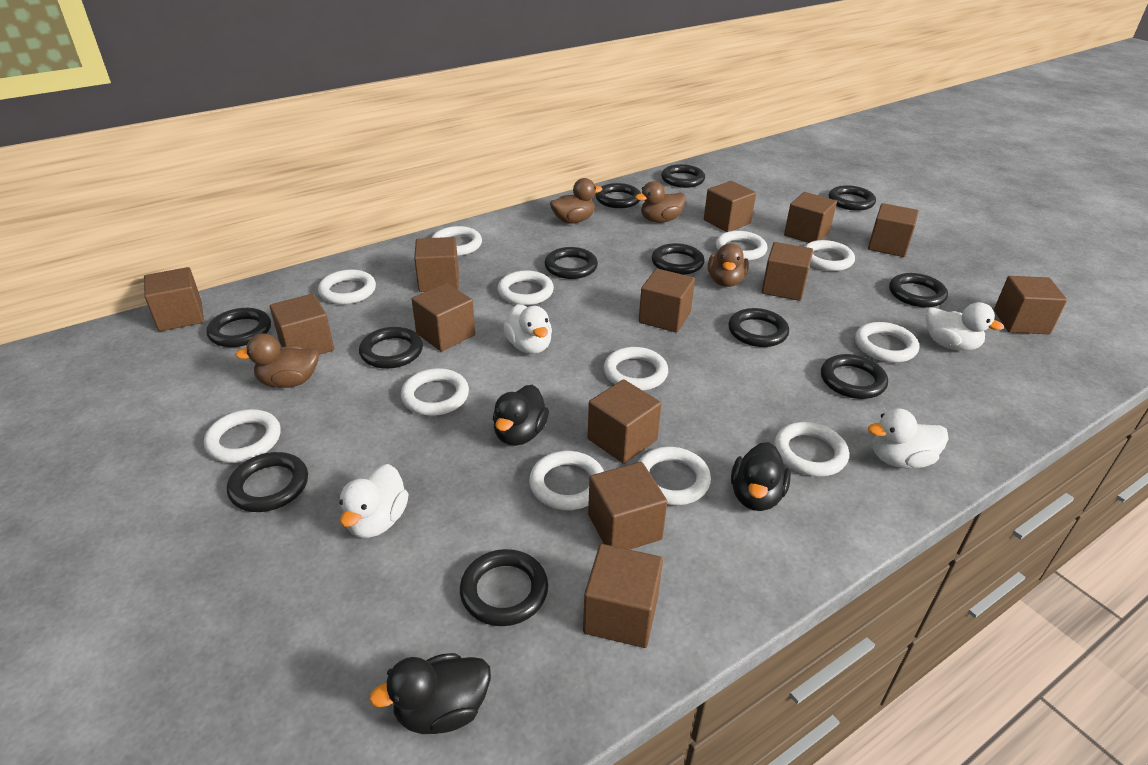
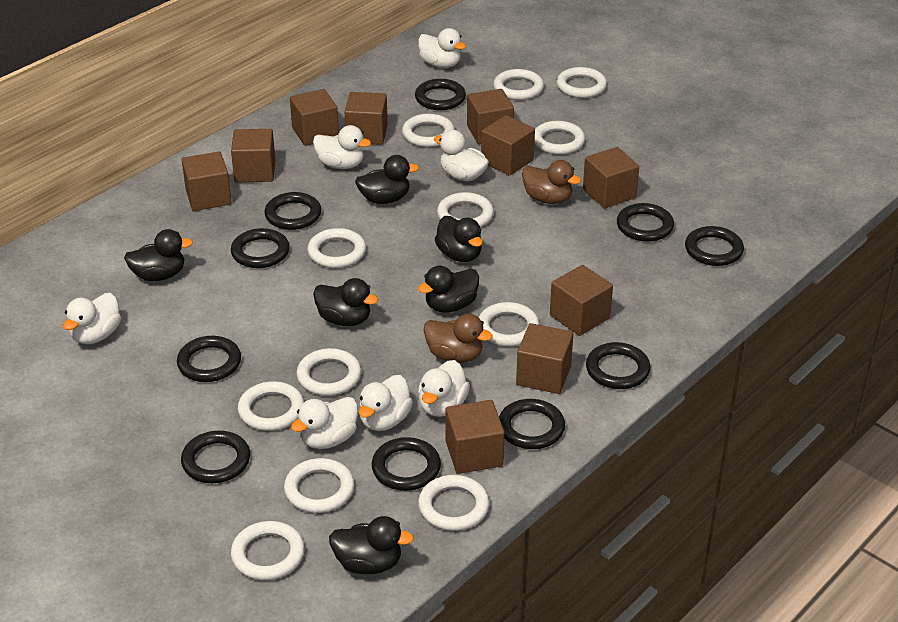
black duck: 3 -> 6
black ring: 12 -> 10
brown cube: 13 -> 10
brown duck: 4 -> 2
white duck: 4 -> 7

